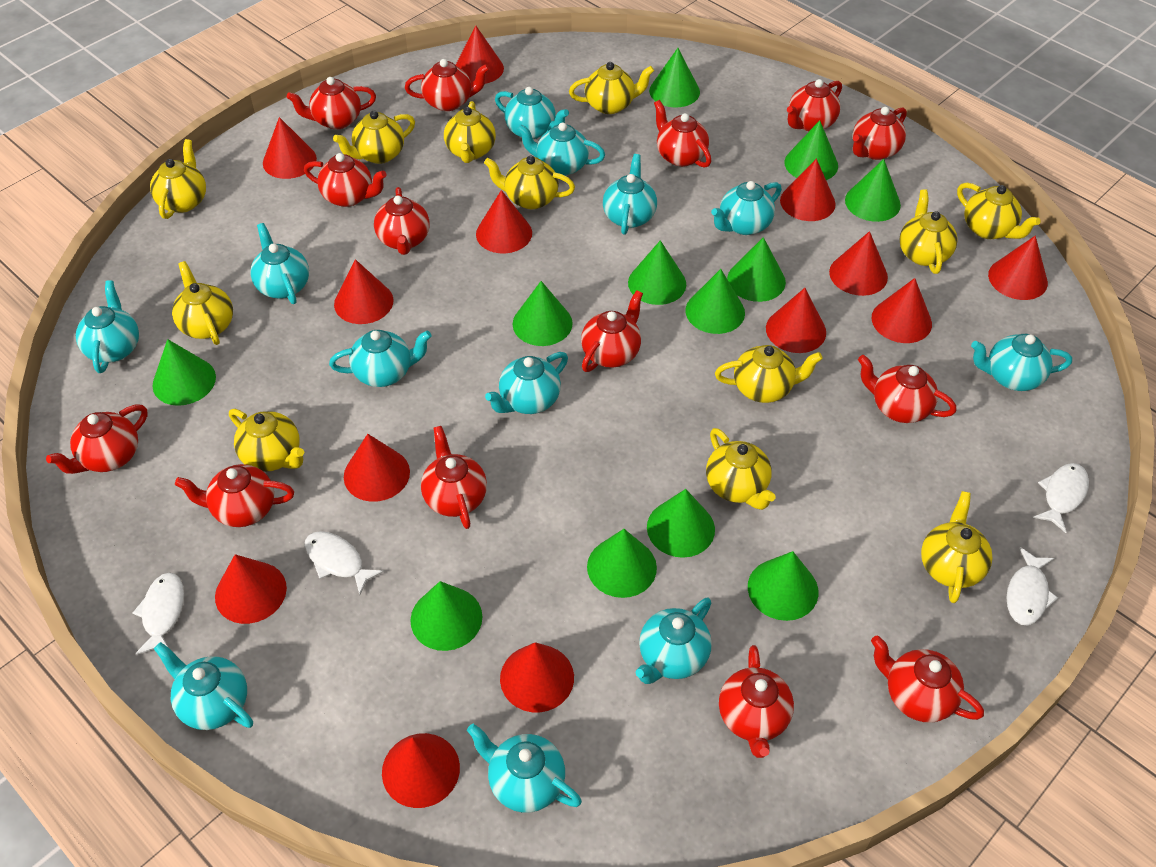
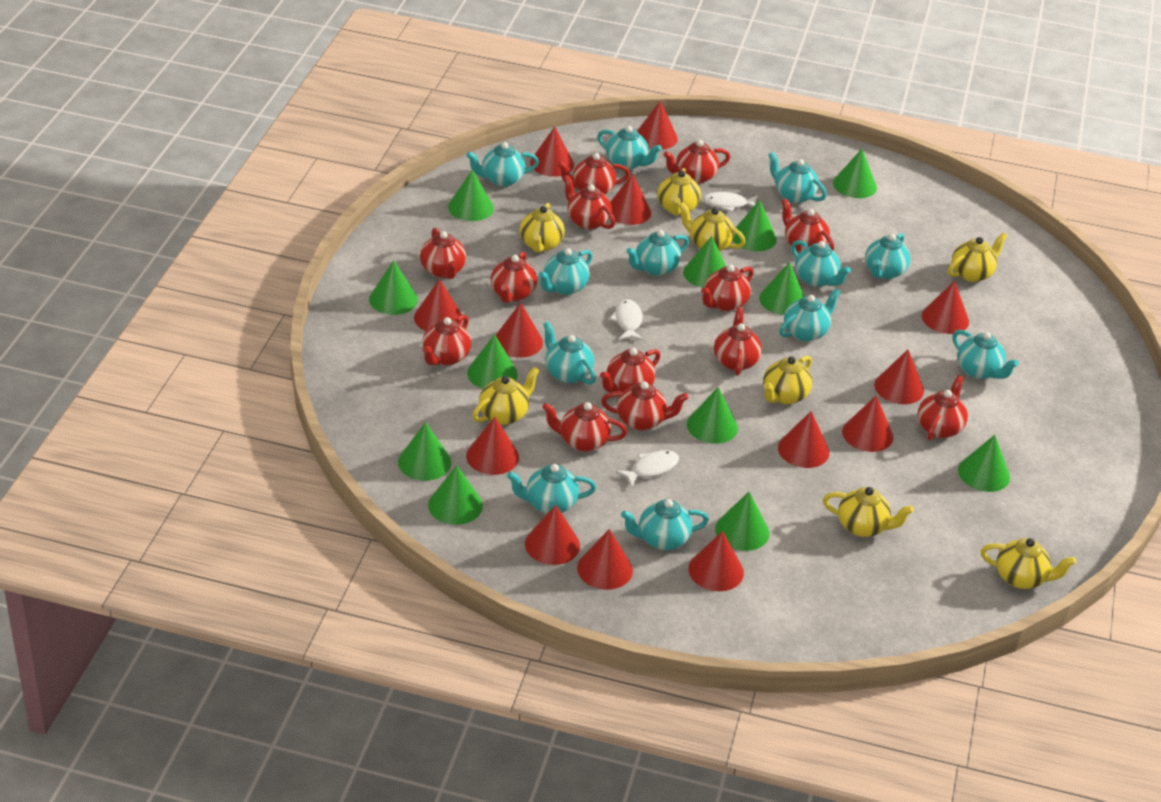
red teapot: 14 -> 13
white fish: 4 -> 3
yellow teapot: 12 -> 8

